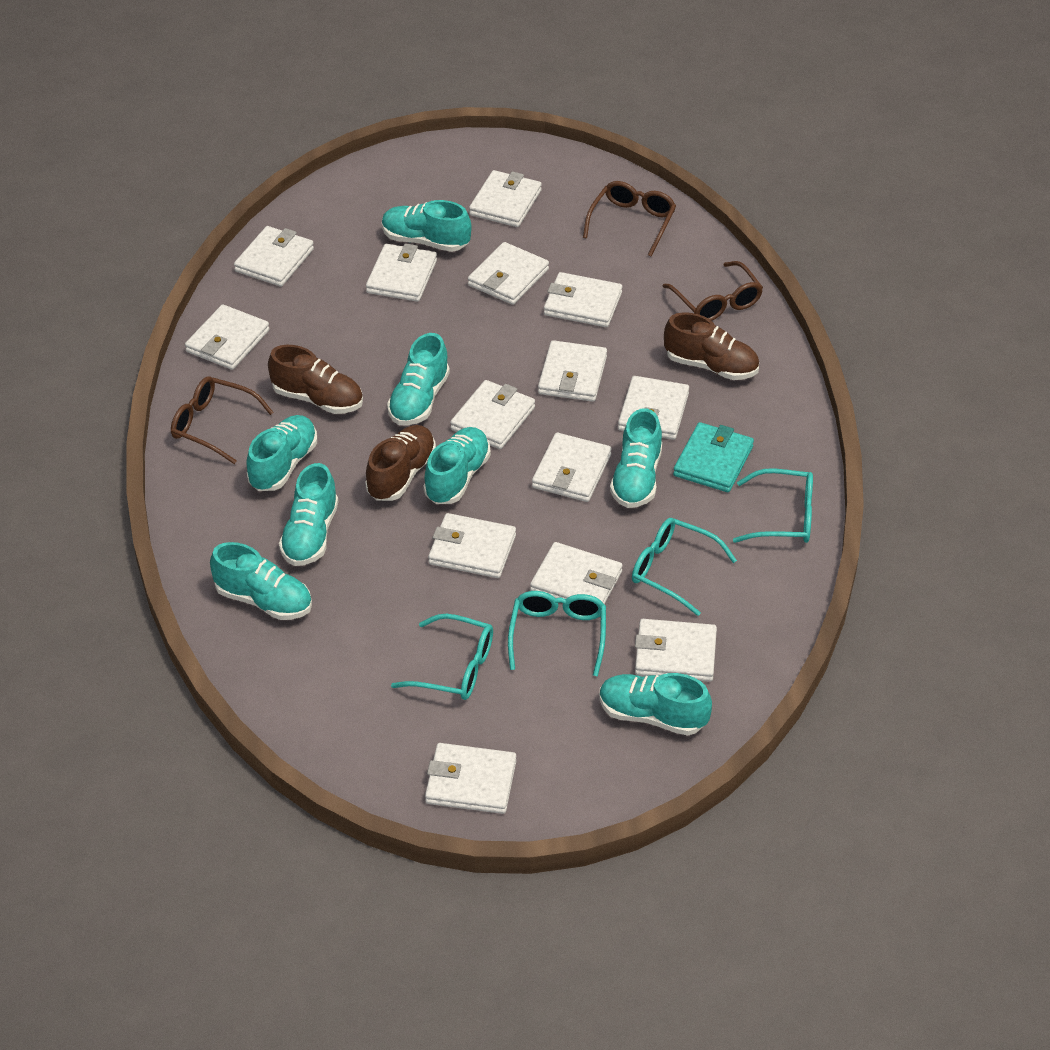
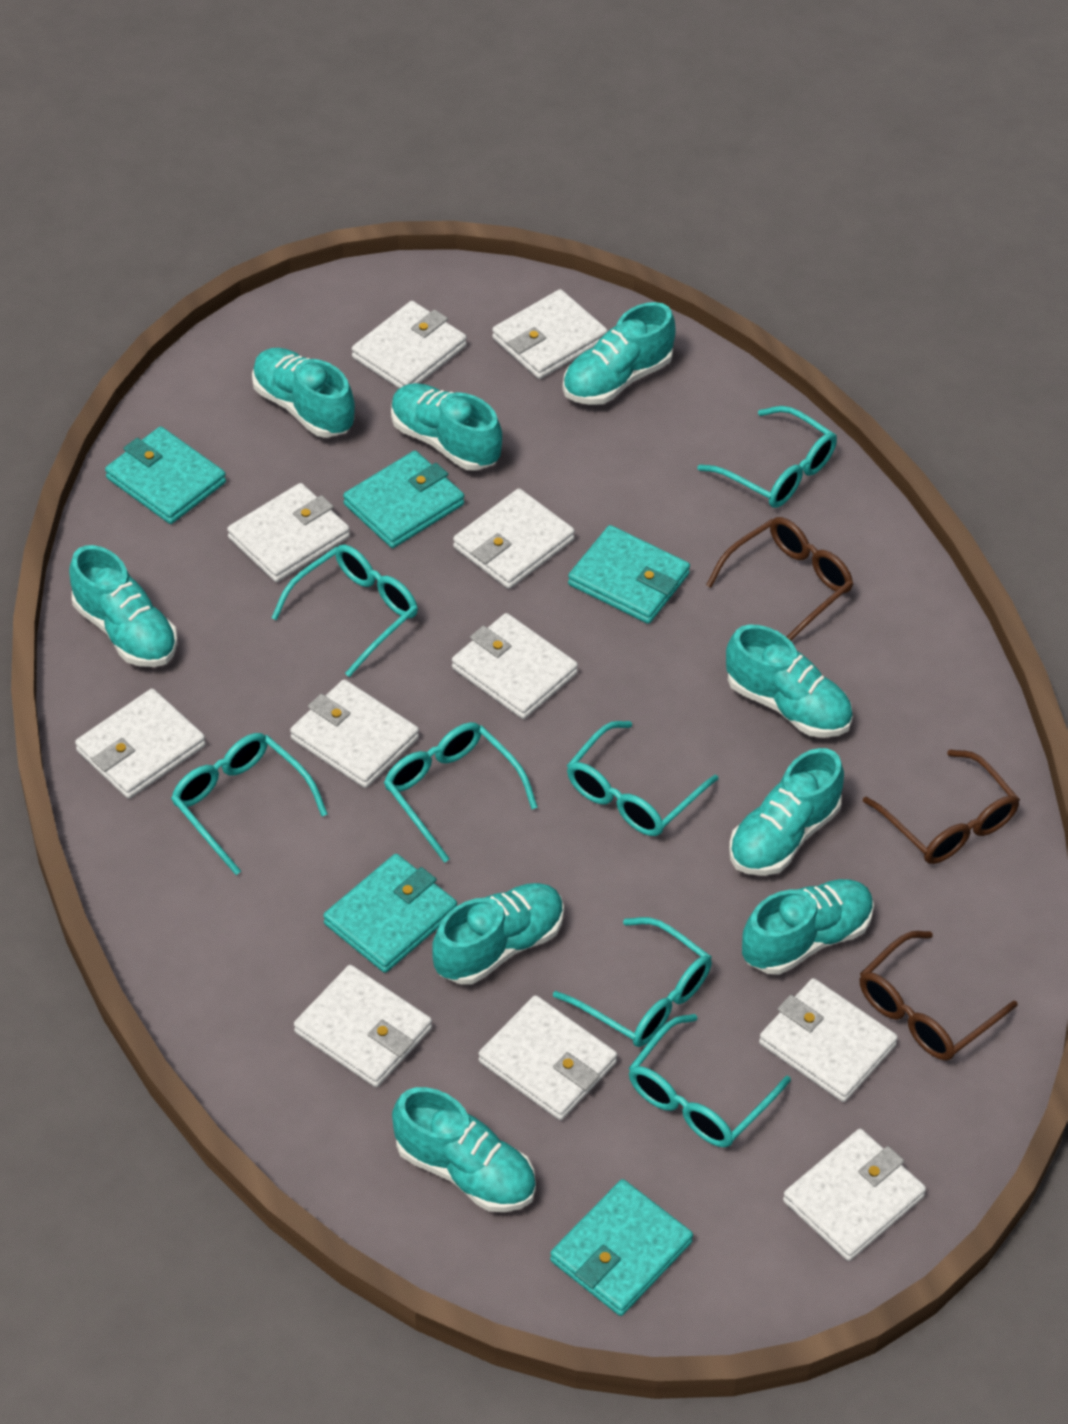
brown shoe: 3 -> 0
turquoise glasses: 4 -> 7
turquoise shoe: 8 -> 9
turquoise wallet: 1 -> 5
white wallet: 14 -> 11

